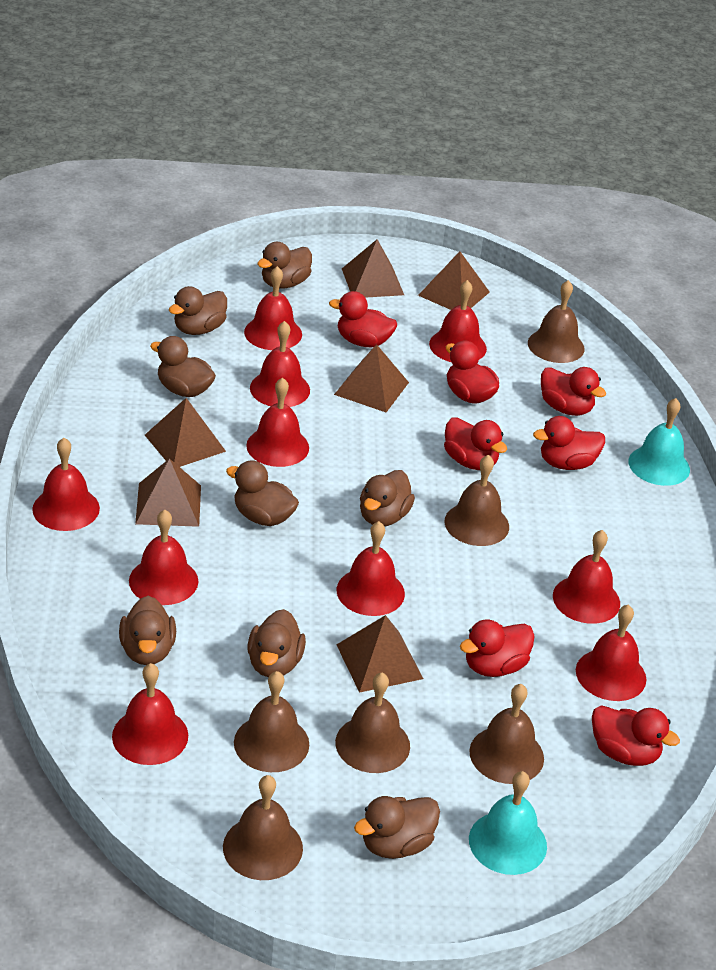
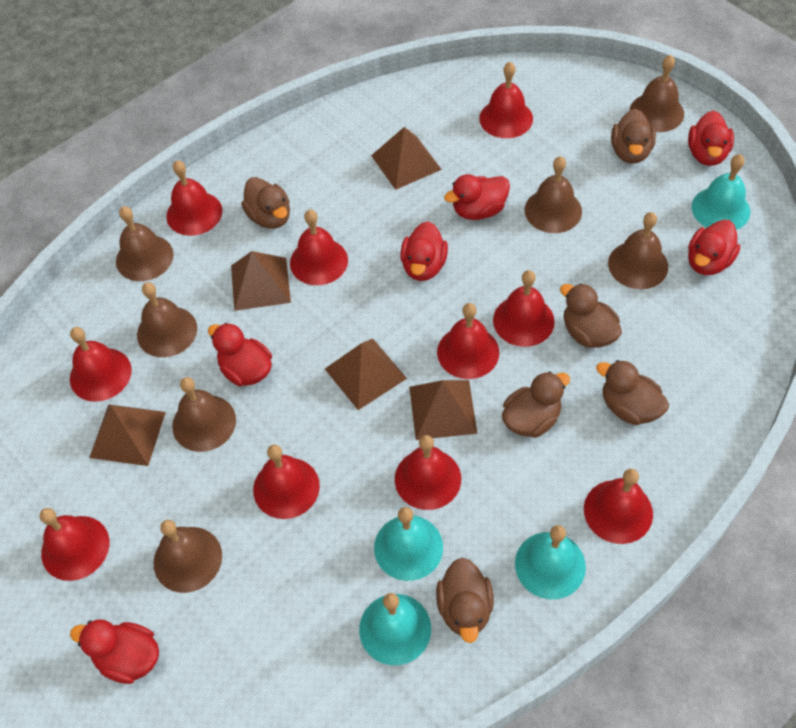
brown bell: 6 -> 7
brown duck: 8 -> 6
brown pyramid: 6 -> 5
red duck: 7 -> 6
turquoise bell: 2 -> 4

